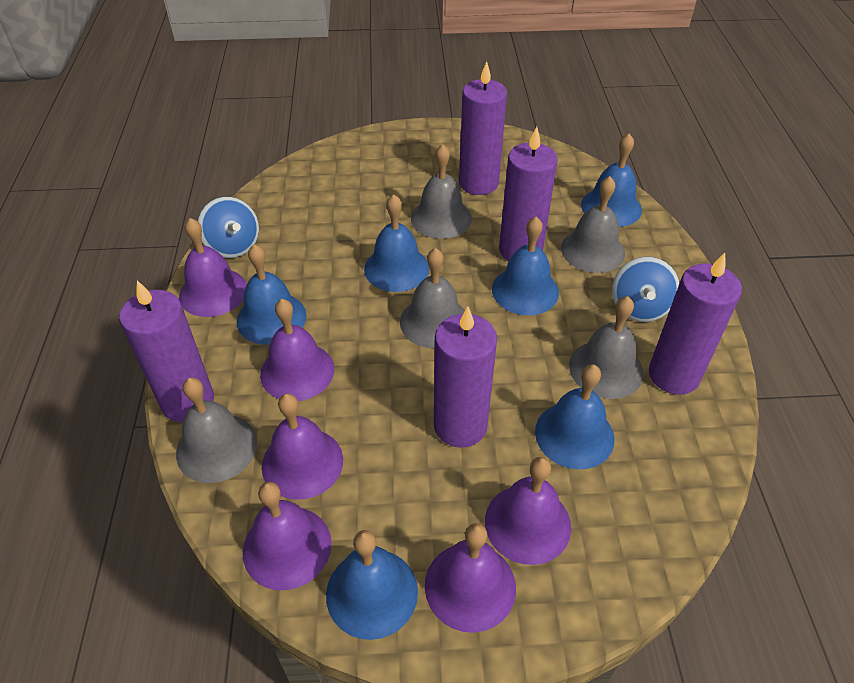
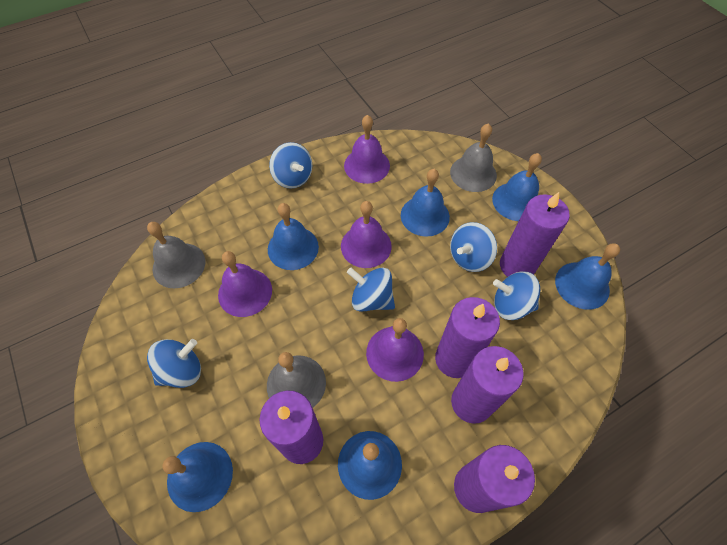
blue spinning top: 2 -> 5
grey bell: 5 -> 3
purple bell: 6 -> 4

